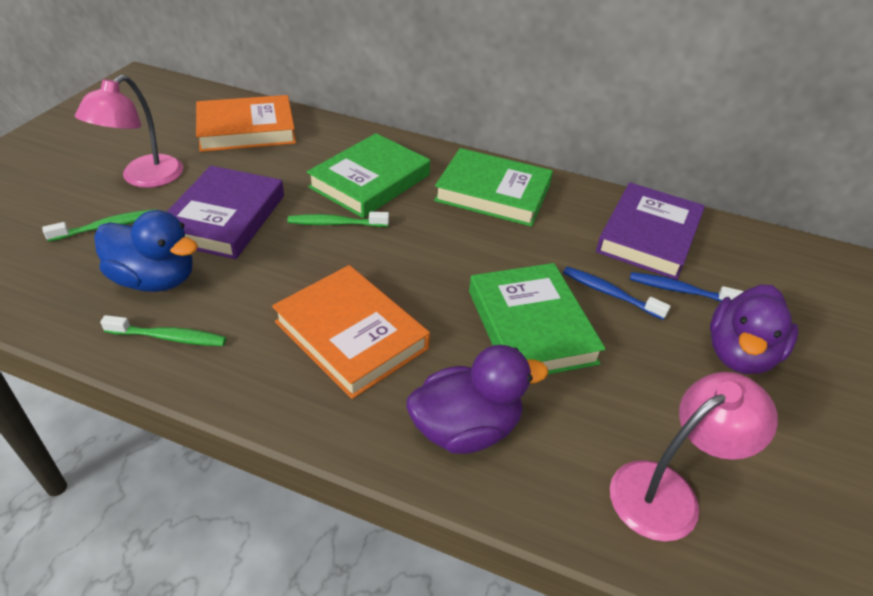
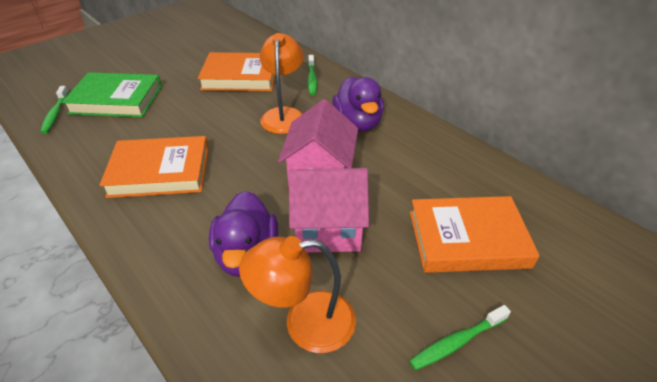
blue duck: 1 -> 0
blue toothbrush: 2 -> 0
green book: 3 -> 1
orange book: 2 -> 3
orange lamp: 0 -> 2
pink house: 0 -> 2
pink lamp: 2 -> 0
purple book: 2 -> 0

